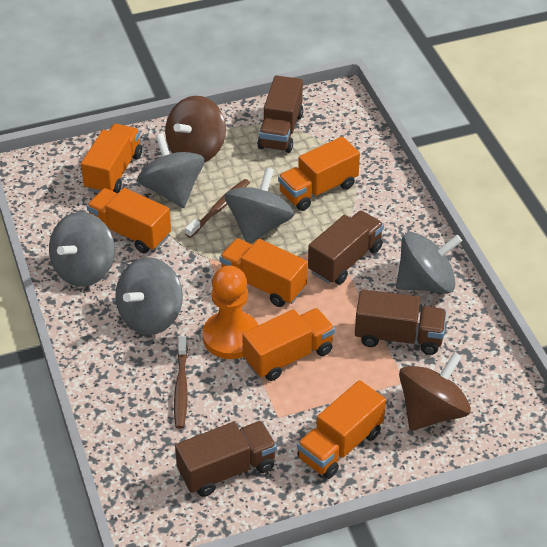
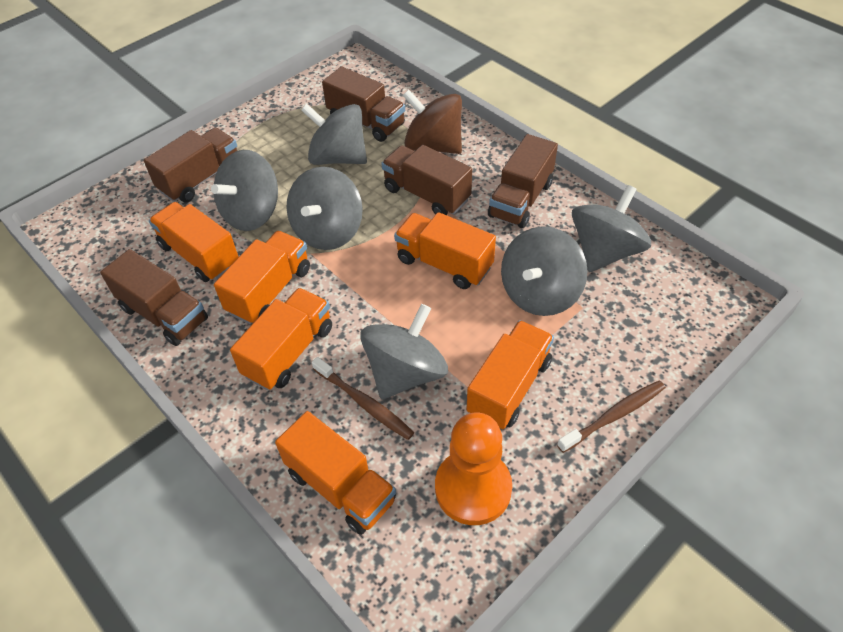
brown spinning top: 2 -> 1
brown truck: 4 -> 5
grey spinning top: 5 -> 6

